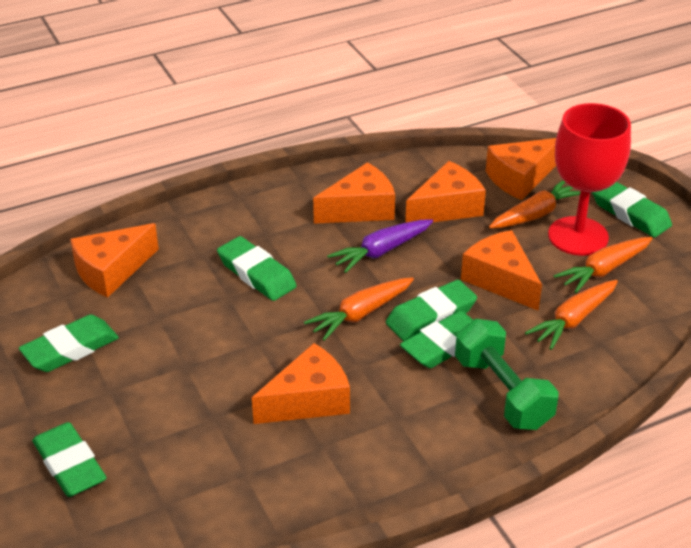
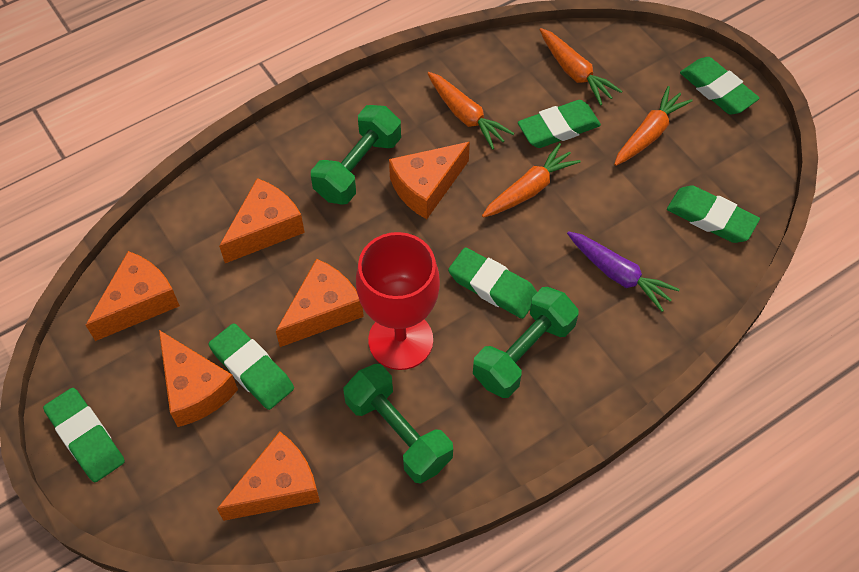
green dumbbell: 1 -> 3

